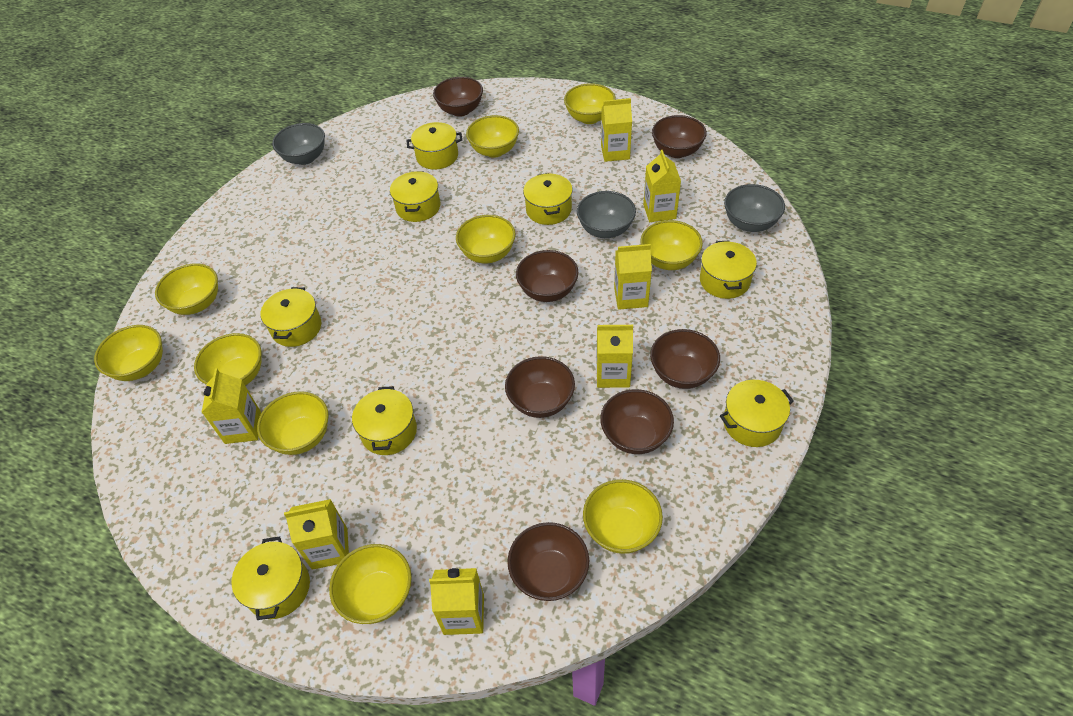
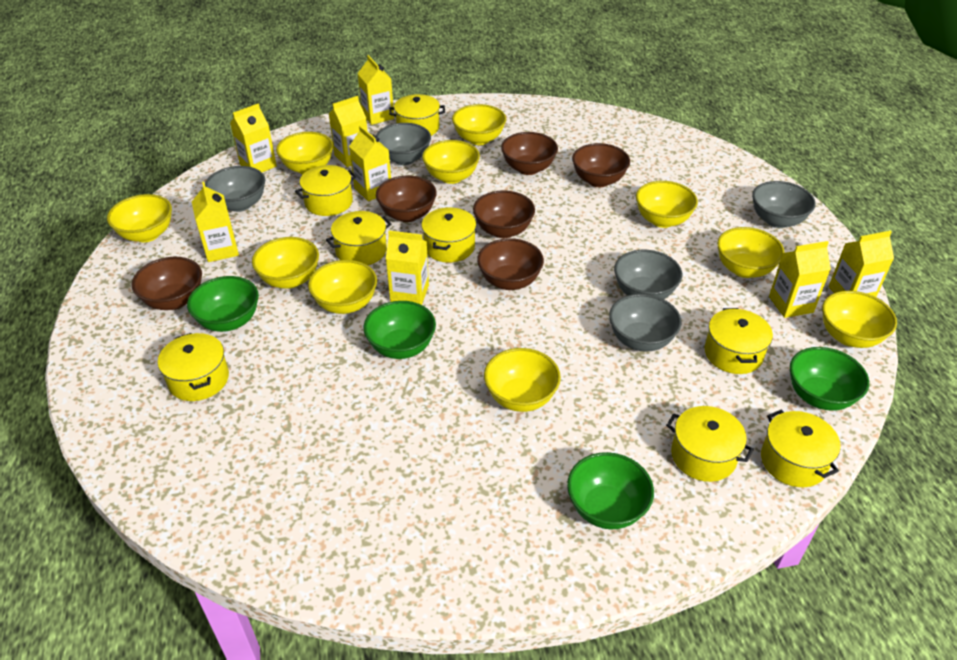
brown bowl: 7 -> 6
green bowl: 0 -> 4
grey bowl: 3 -> 5
yellow carton: 7 -> 8

